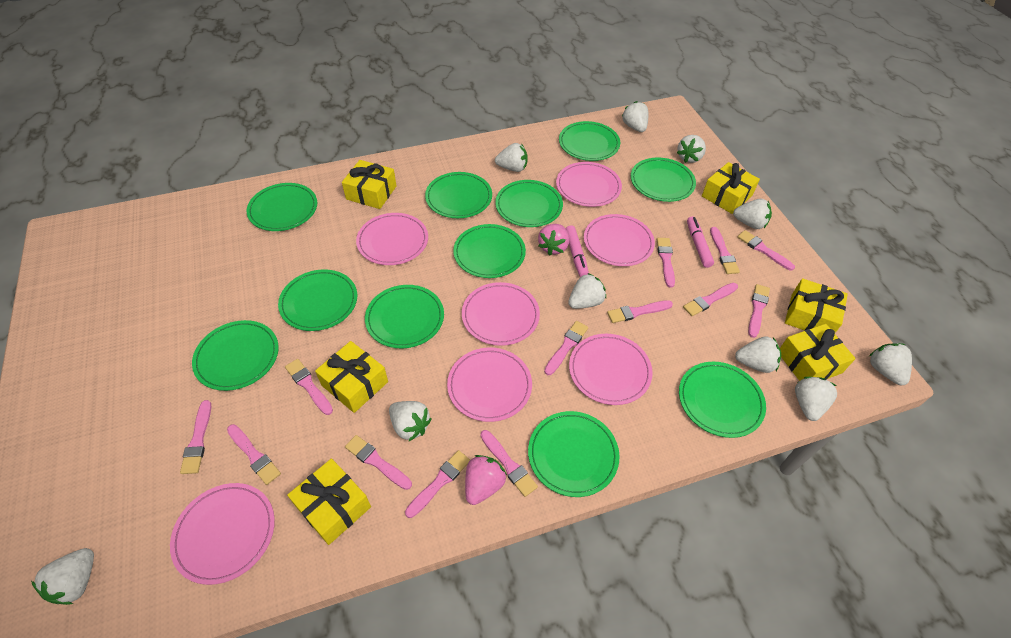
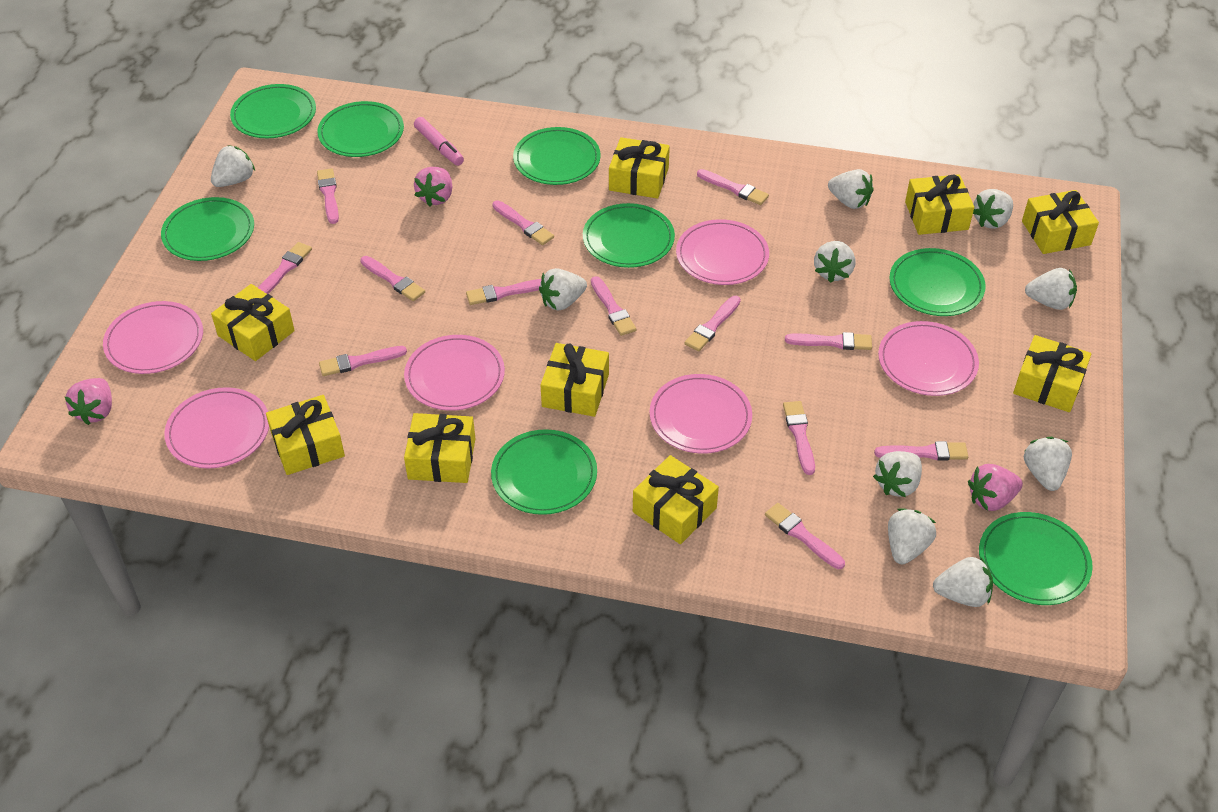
green plate: 11 -> 8
pink marker: 2 -> 1
pink plate: 7 -> 6
pink strawberry: 2 -> 3
yellow gift: 6 -> 9

